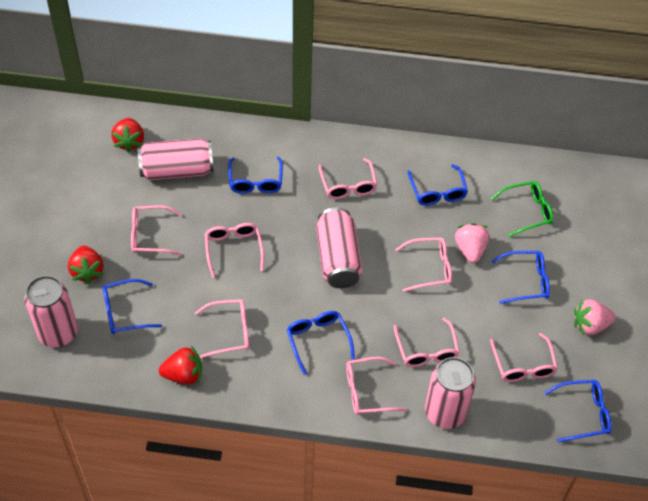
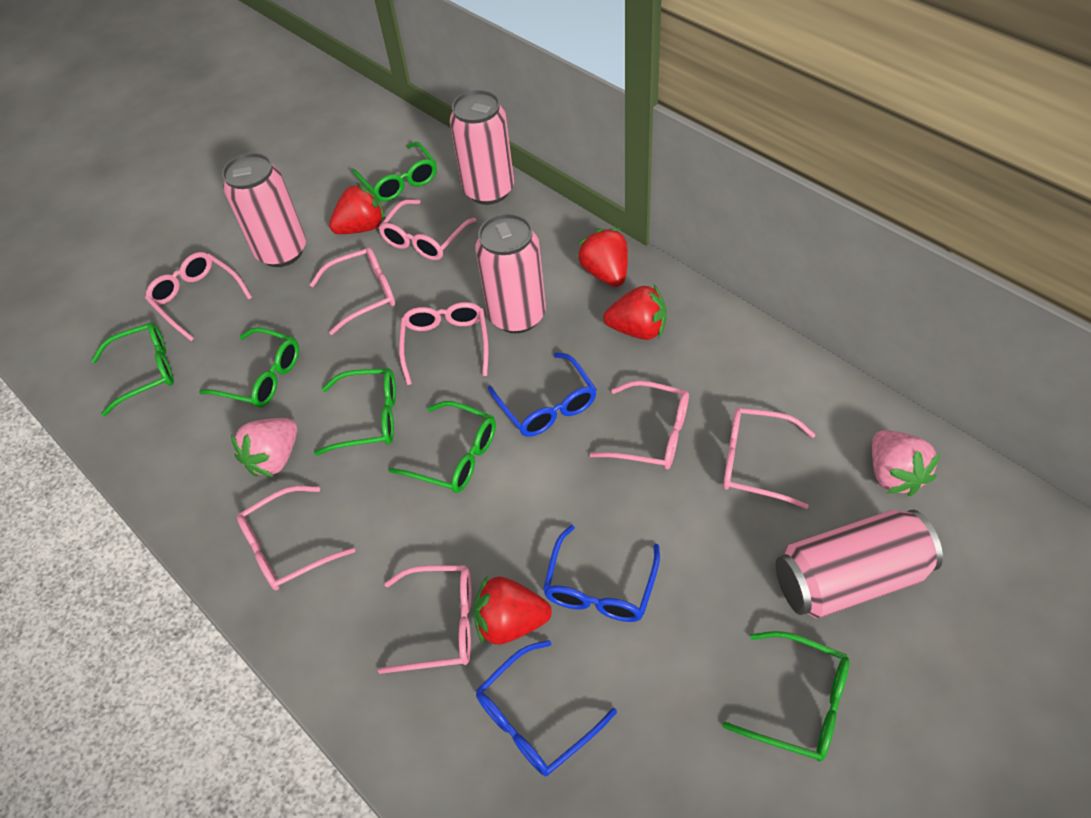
blue glasses: 6 -> 3
green glasses: 1 -> 6
red strawberry: 3 -> 4

